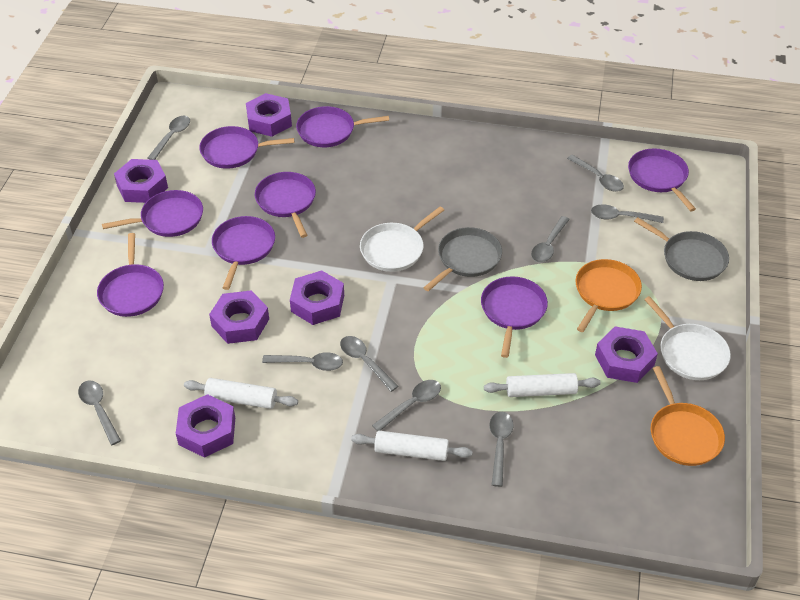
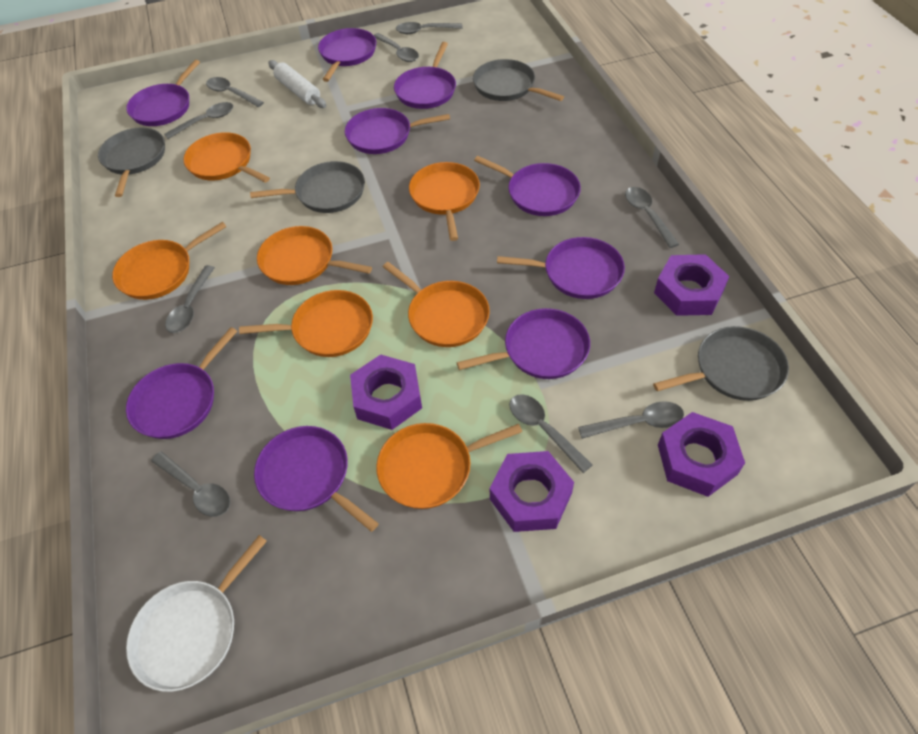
grey pan: 2 -> 4
orange pan: 2 -> 7
purple nut: 6 -> 4
purple pan: 8 -> 9
white pan: 2 -> 1
white rolling pin: 3 -> 1

